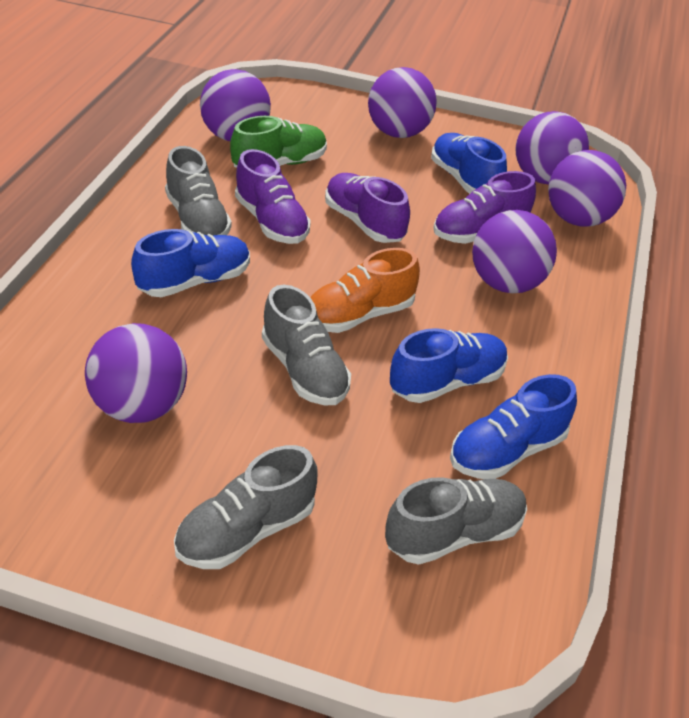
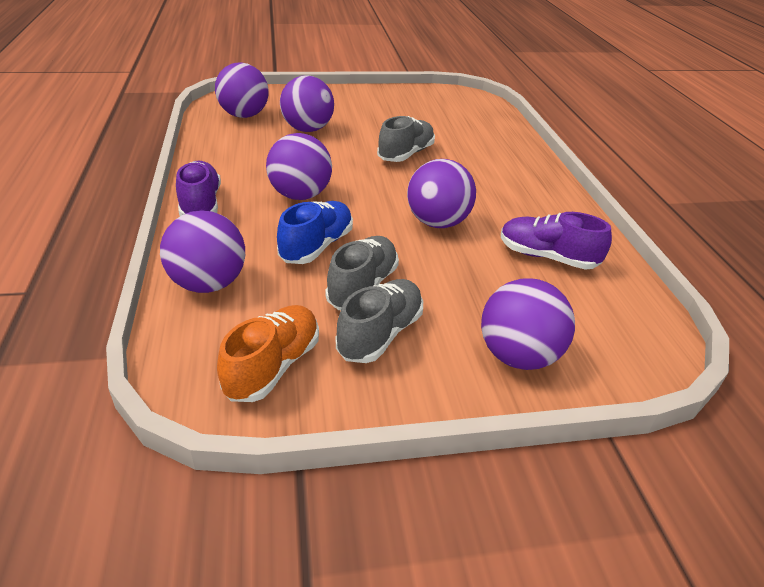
blue shoe: 4 -> 1
green shoe: 1 -> 0
grey shoe: 4 -> 3
purple shoe: 3 -> 2

